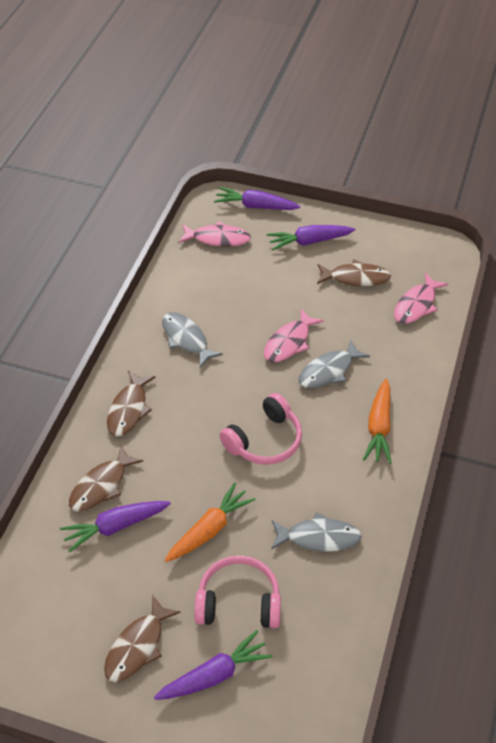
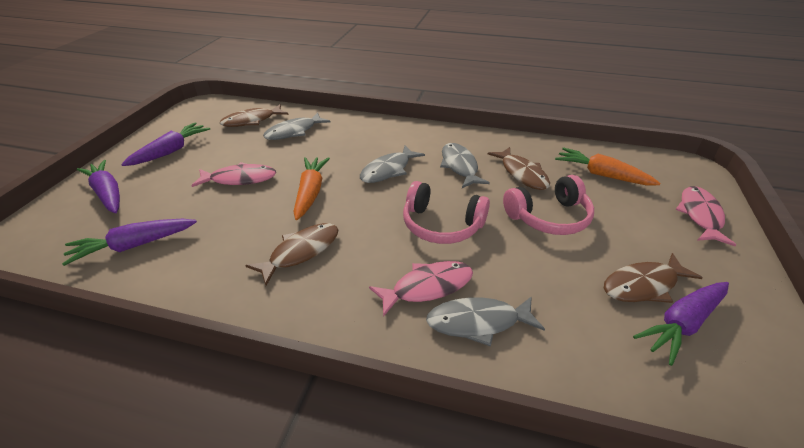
grey fish: 3 -> 4

